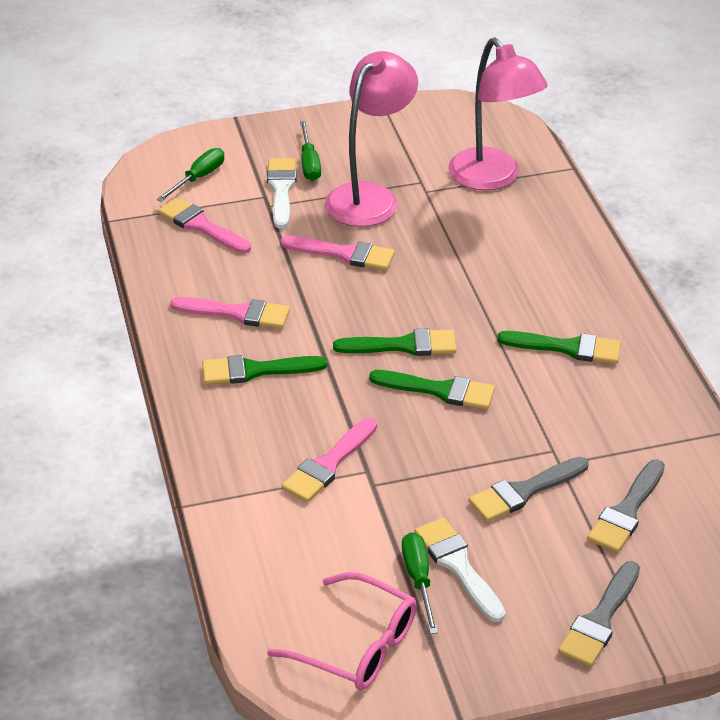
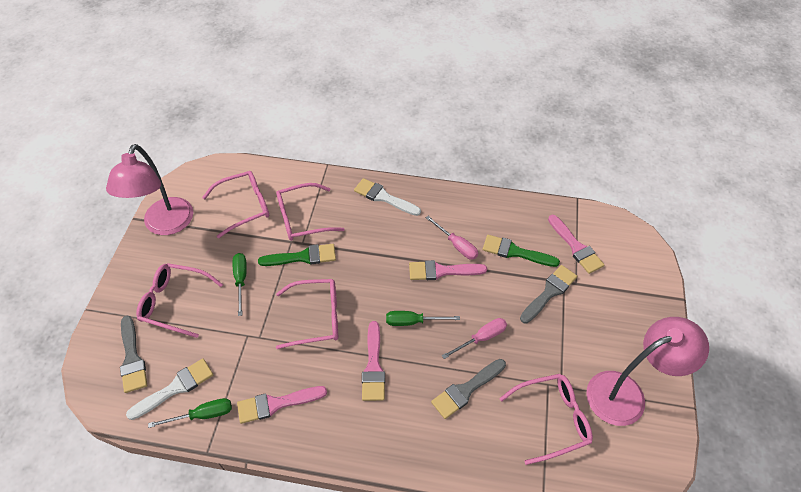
green brush: 4 -> 2
pink glasses: 1 -> 5
pink screwdriver: 0 -> 2

